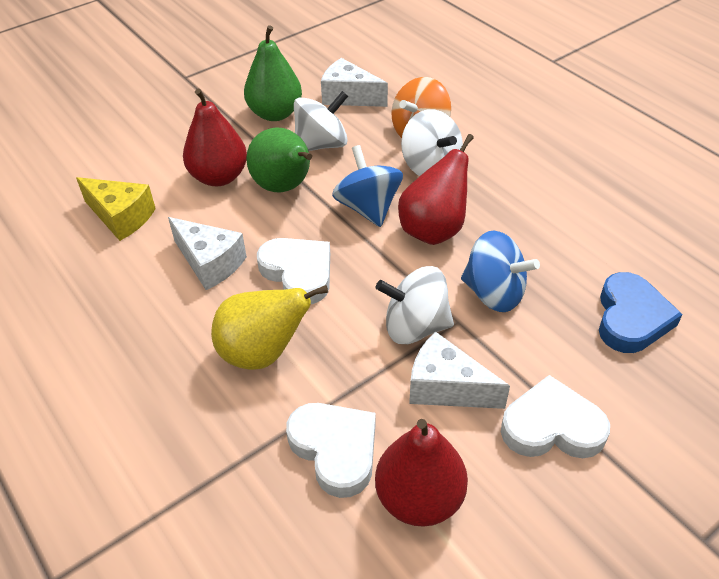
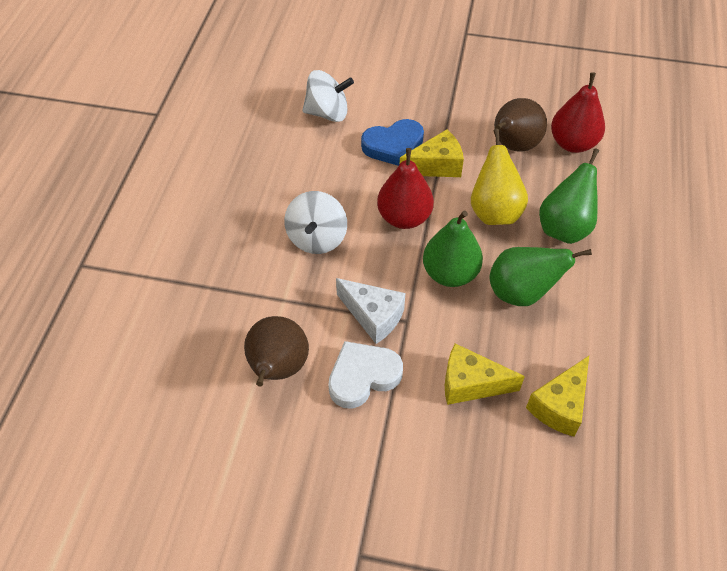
blue spinning top: 2 -> 0
brown pear: 0 -> 2
green pear: 2 -> 3
orange spinning top: 1 -> 0
red pear: 3 -> 2
white cheese: 3 -> 1
white heart: 3 -> 1
white spinning top: 3 -> 2
yellow cheese: 1 -> 3

